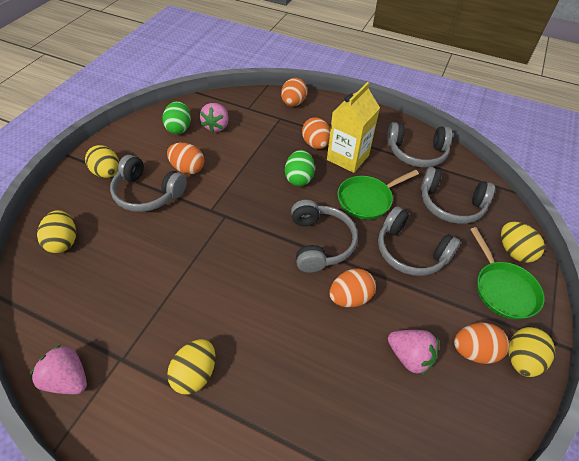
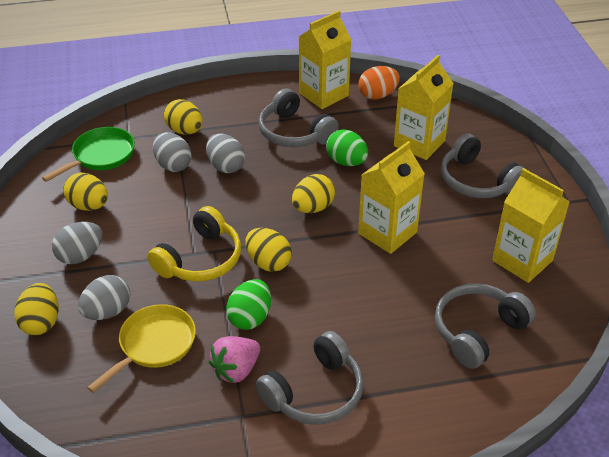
green pan: 2 -> 1
grey egg: 0 -> 4
grey headphones: 5 -> 4
orange egg: 5 -> 1
pink strawberry: 3 -> 1
yellow carton: 1 -> 4
yellow headphones: 0 -> 1
yellow pan: 0 -> 1

